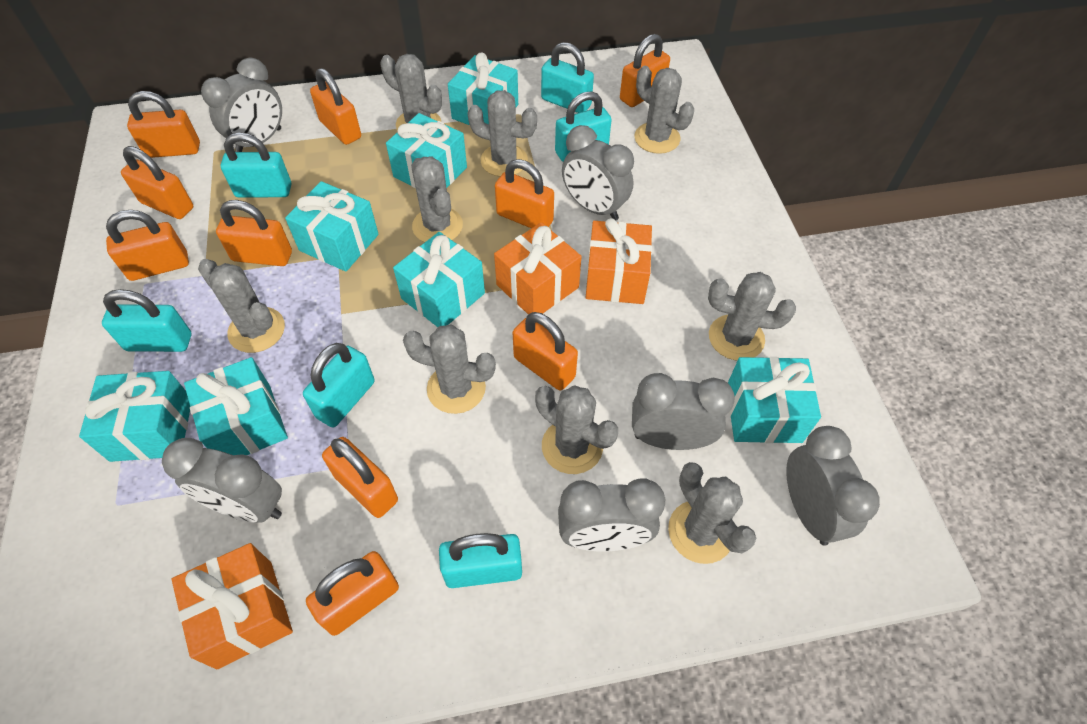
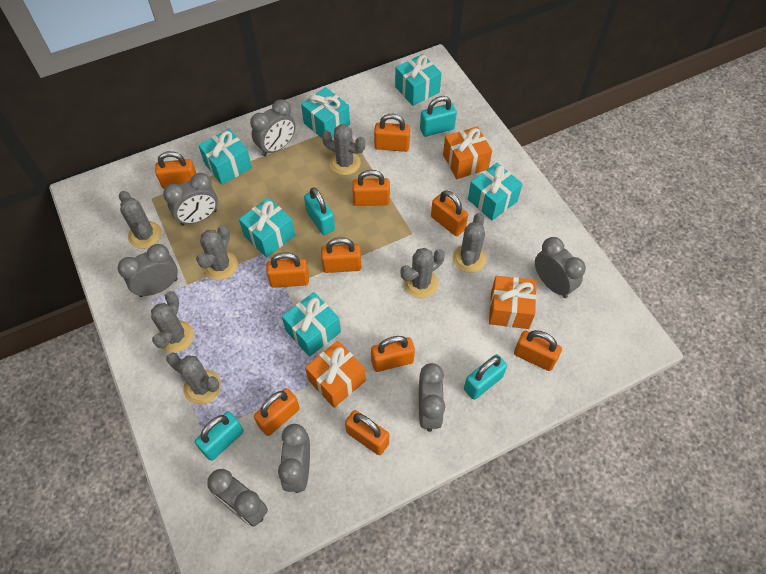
grey cactus: 9 -> 7
grey clock: 6 -> 7
turquoise gift: 7 -> 6
turquoise padlock: 6 -> 4

